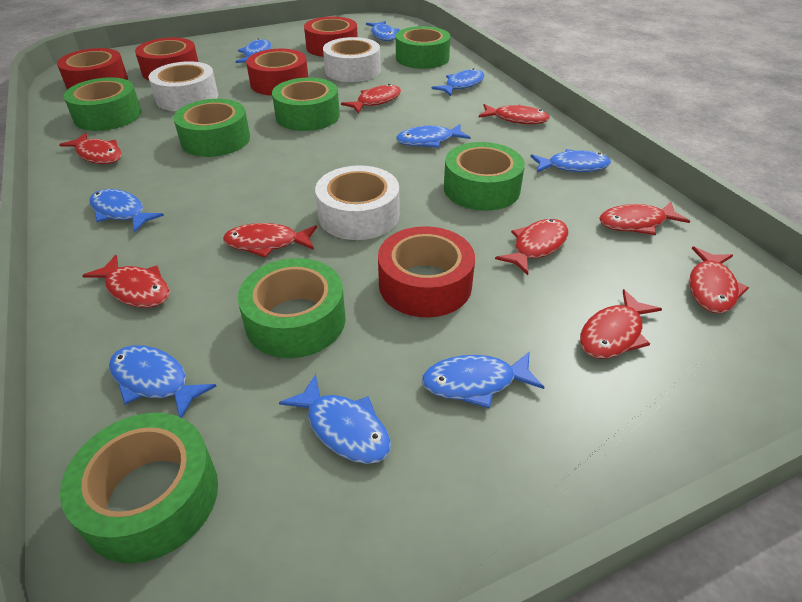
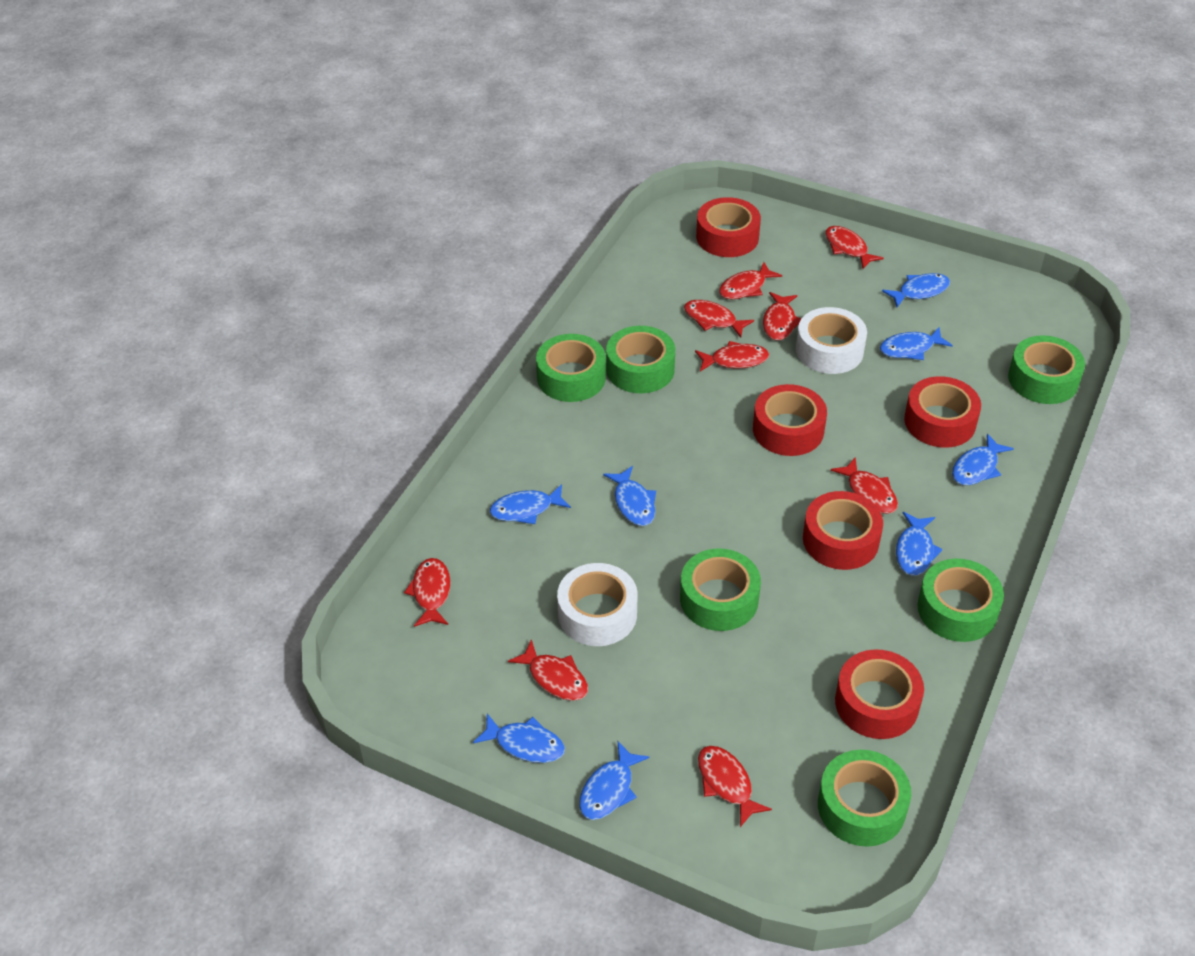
blue fish: 9 -> 8
green tape: 7 -> 6
white tape: 3 -> 2

